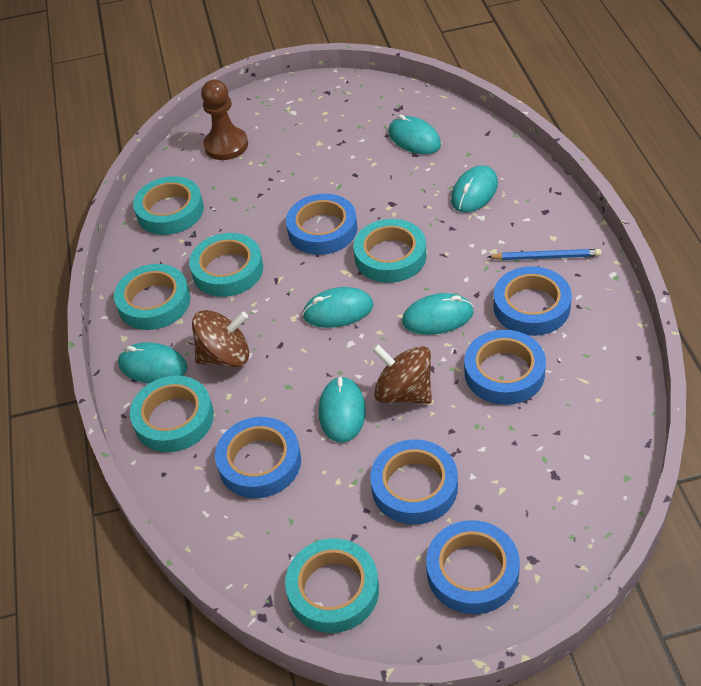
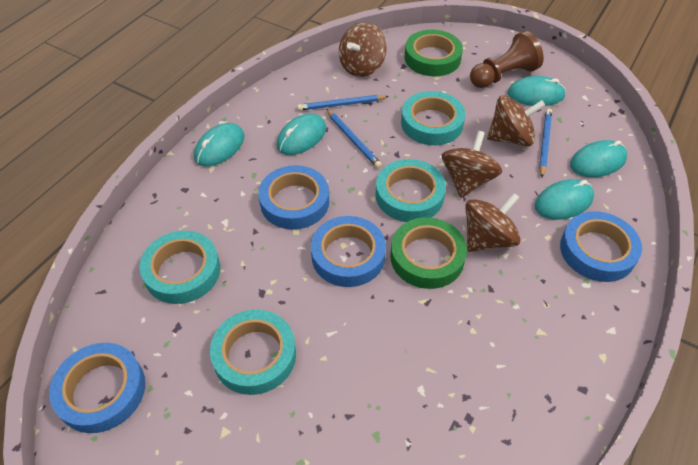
blue pencil: 1 -> 3
blue tape: 6 -> 4
brown spinning top: 2 -> 4
green tape: 0 -> 2
turquoise mouse: 6 -> 5
turquoise tape: 6 -> 4

